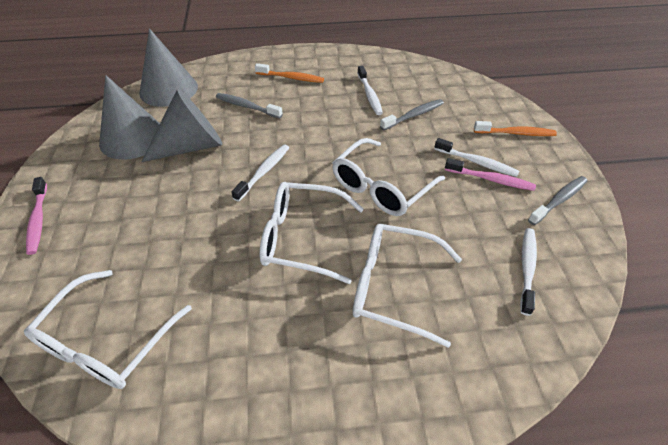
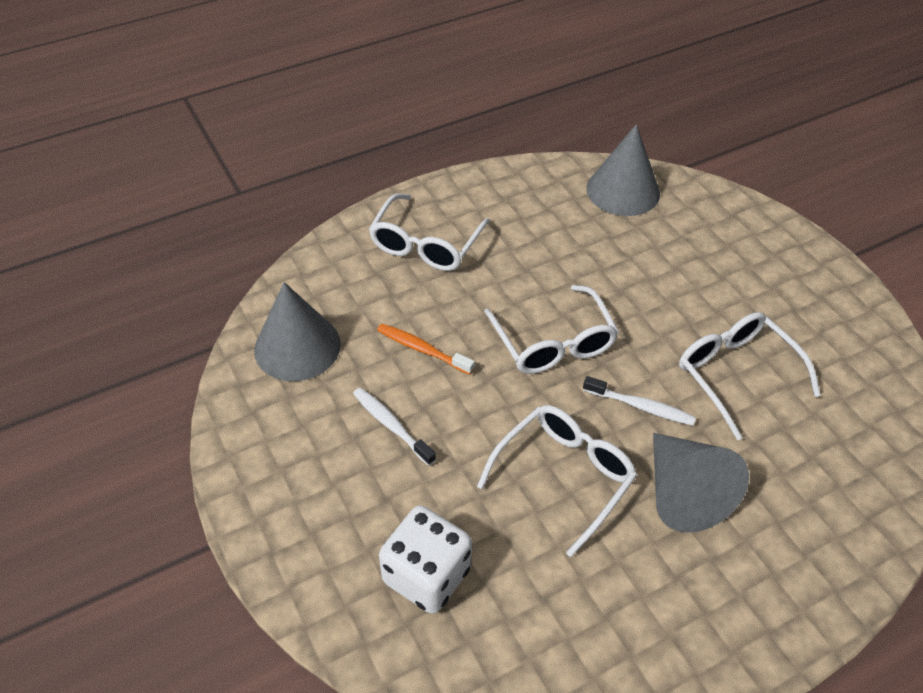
grey toothbrush: 3 -> 0
orange toothbrush: 2 -> 1
pink toothbrush: 2 -> 0
white dice: 0 -> 1
white toothbrush: 4 -> 2

